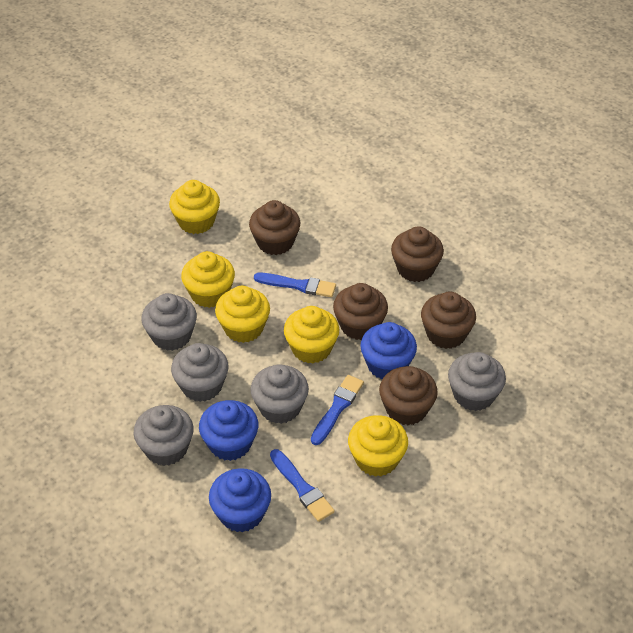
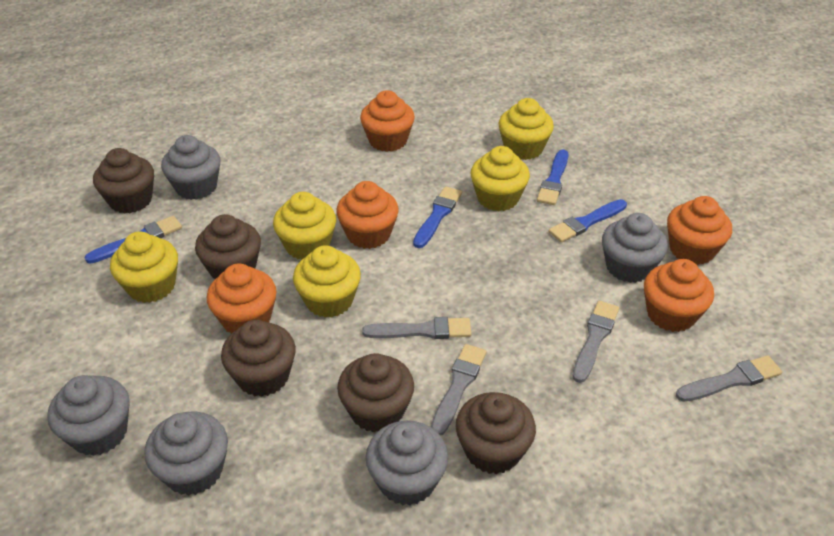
blue brush: 3 -> 4
blue cupcake: 3 -> 0
grey brush: 0 -> 4
orange cupcake: 0 -> 5

